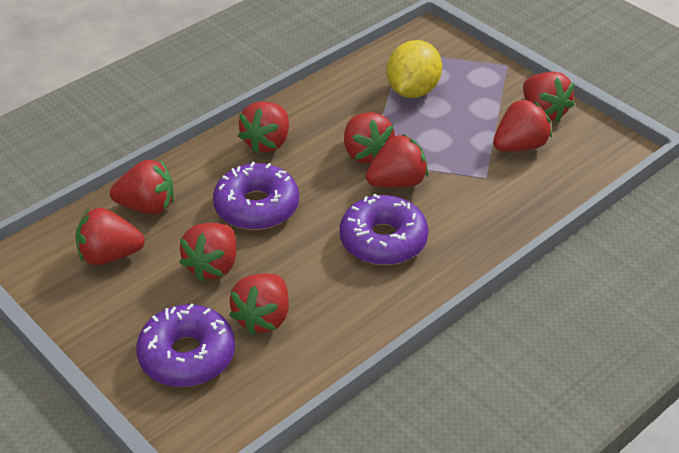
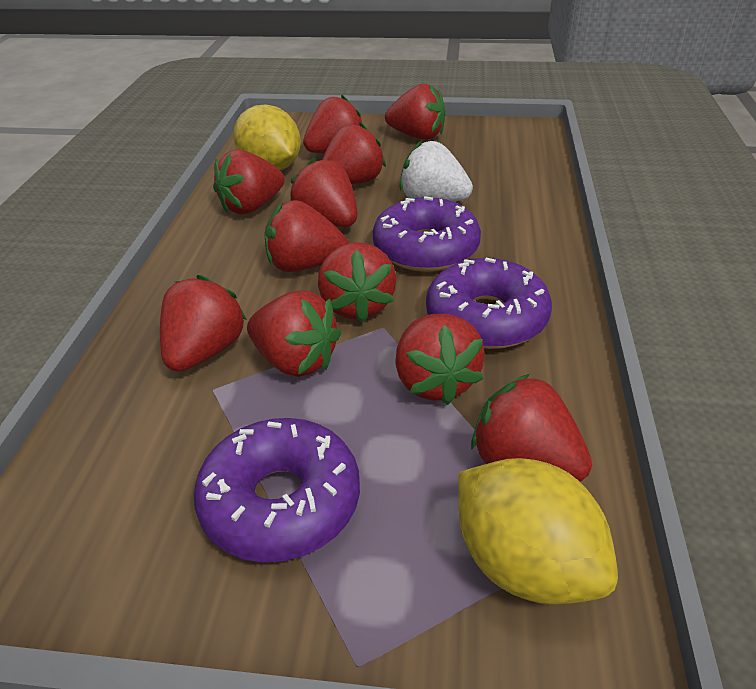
red strawberry: 9 -> 11
white strawberry: 0 -> 1
yellow lemon: 1 -> 2

